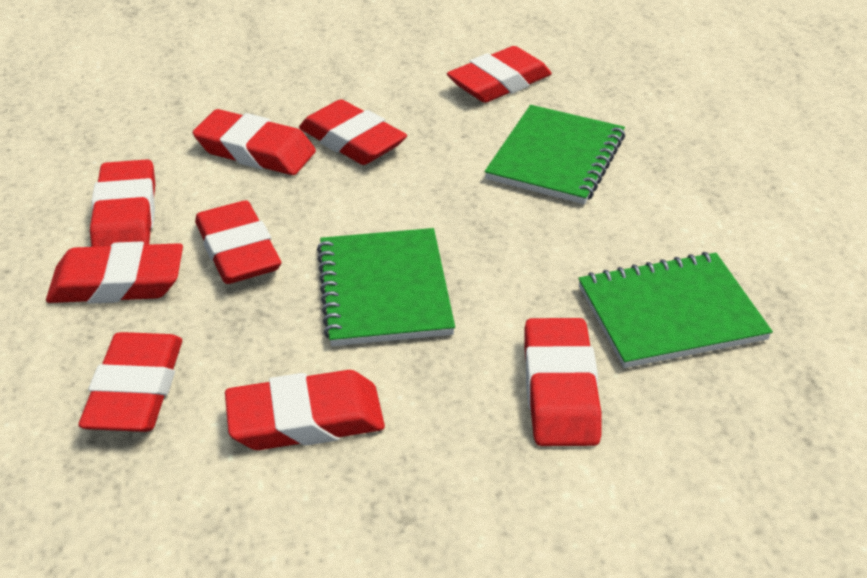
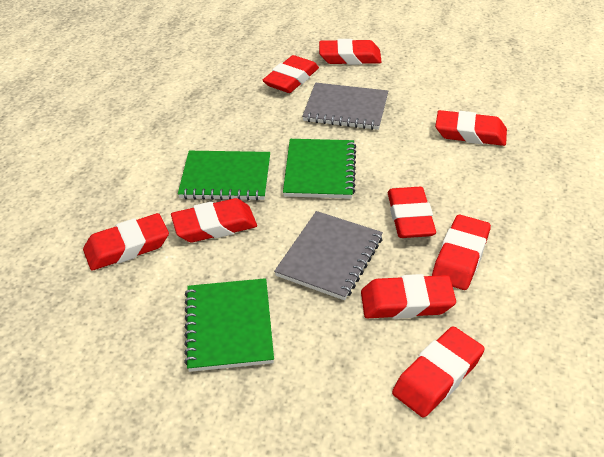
grey notebook: 0 -> 2

